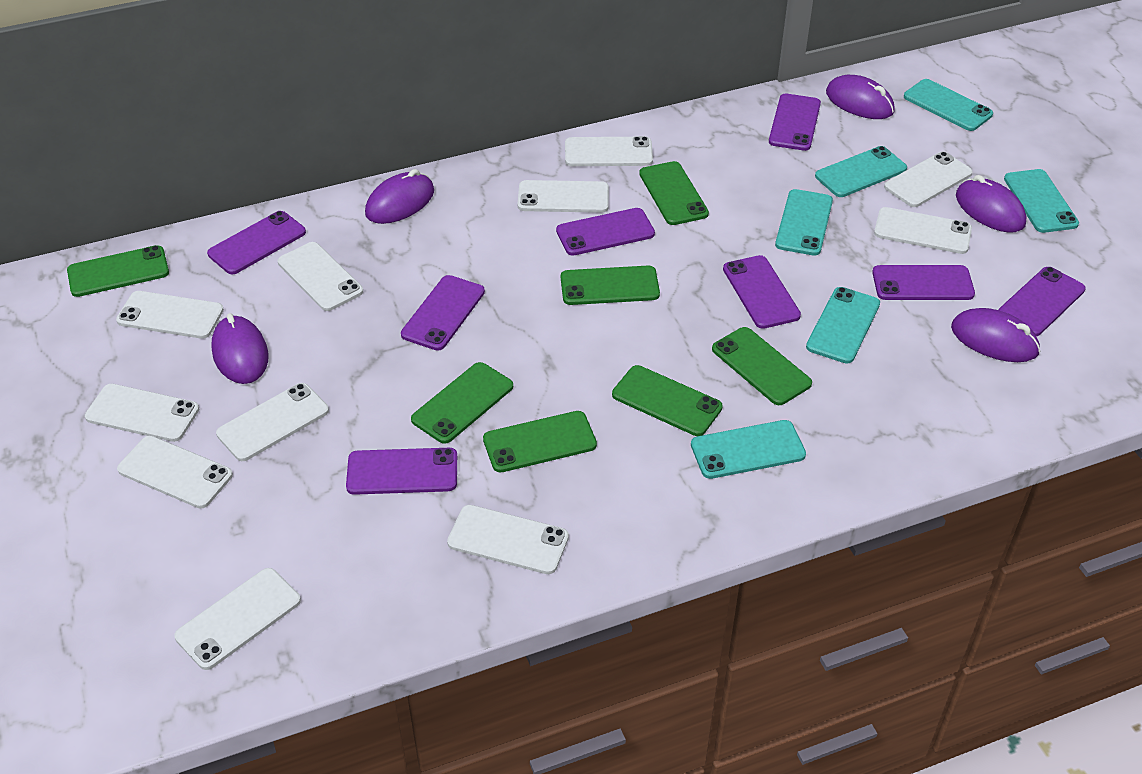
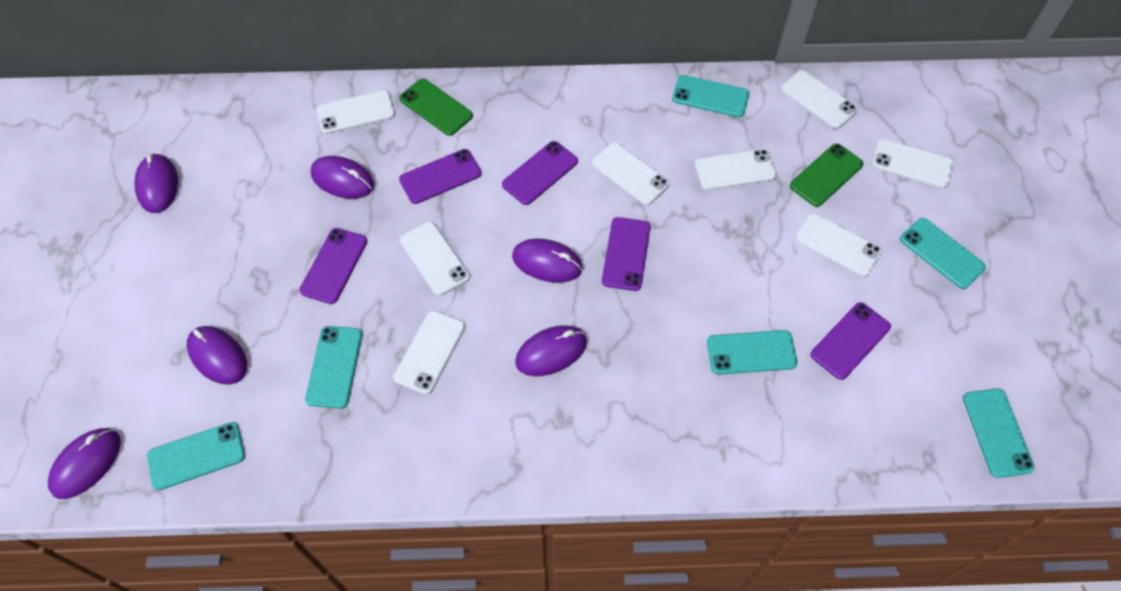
green phone: 7 -> 2
purple mouse: 5 -> 6
purple phone: 8 -> 5
white phone: 11 -> 8

